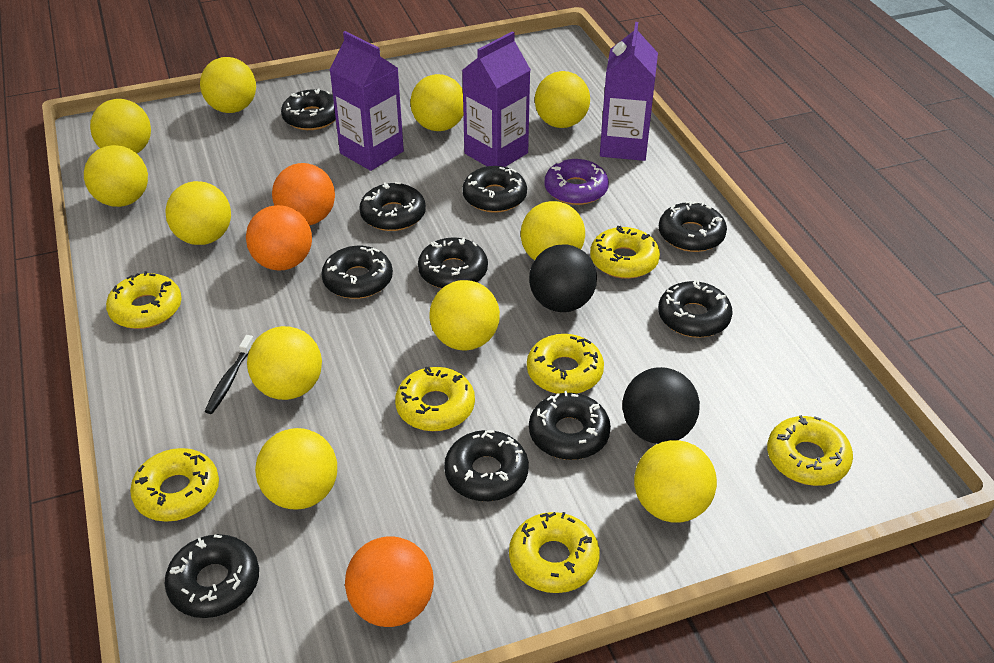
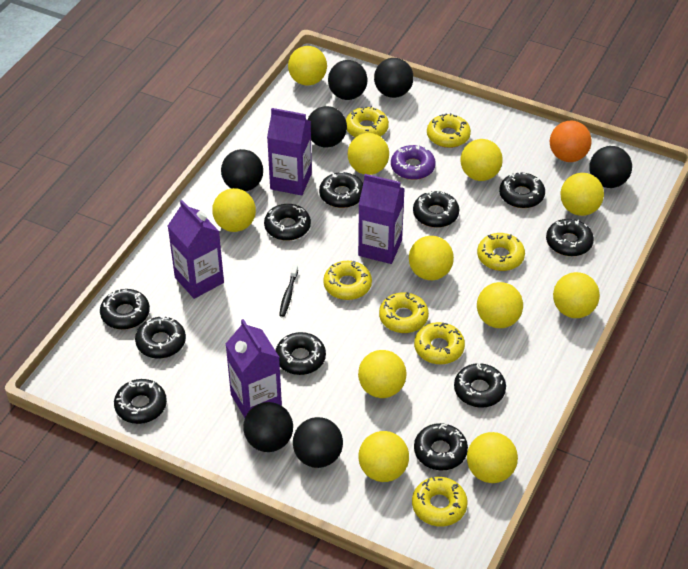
black ball: 2 -> 7
black donut: 10 -> 11
orange ball: 3 -> 1
purple carton: 3 -> 4

